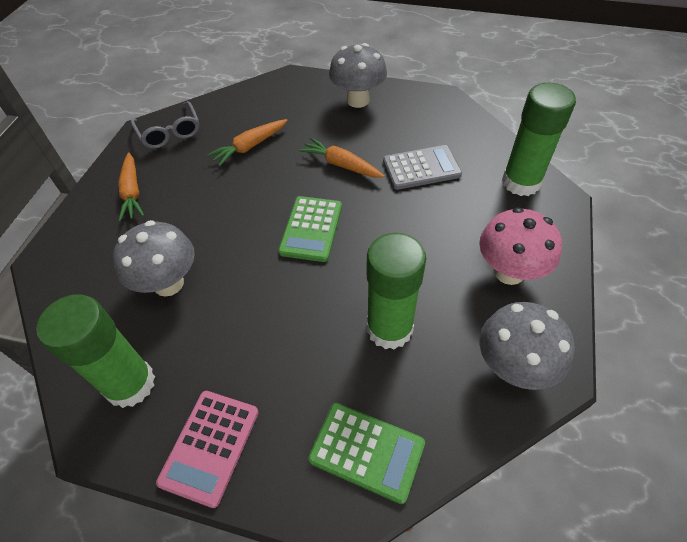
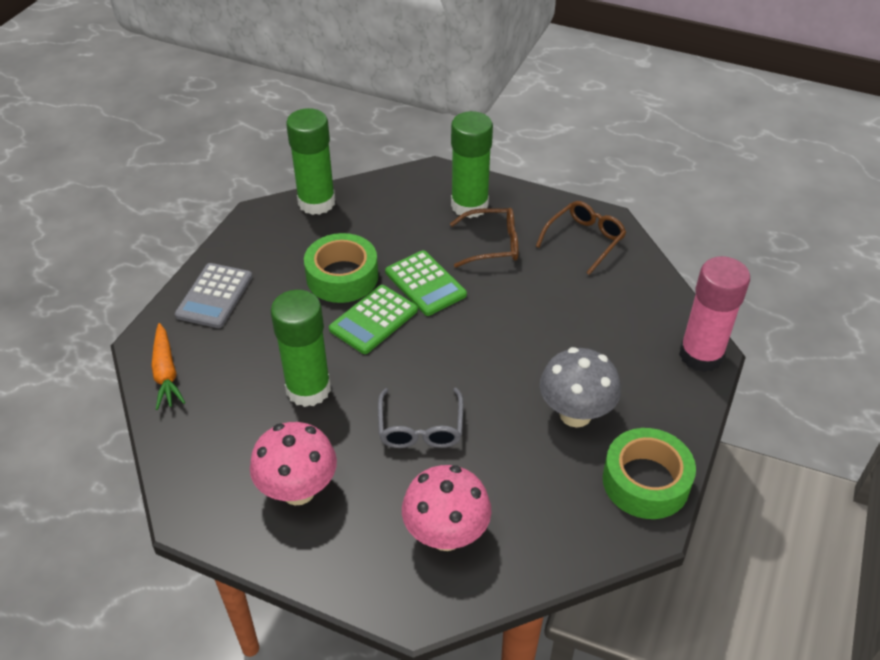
brown glasses: 0 -> 2
green tape: 0 -> 2
grey mushroom: 3 -> 1
orange carrot: 3 -> 1
pink calculator: 1 -> 0
pink glue stick: 0 -> 1
pink mushroom: 1 -> 2

